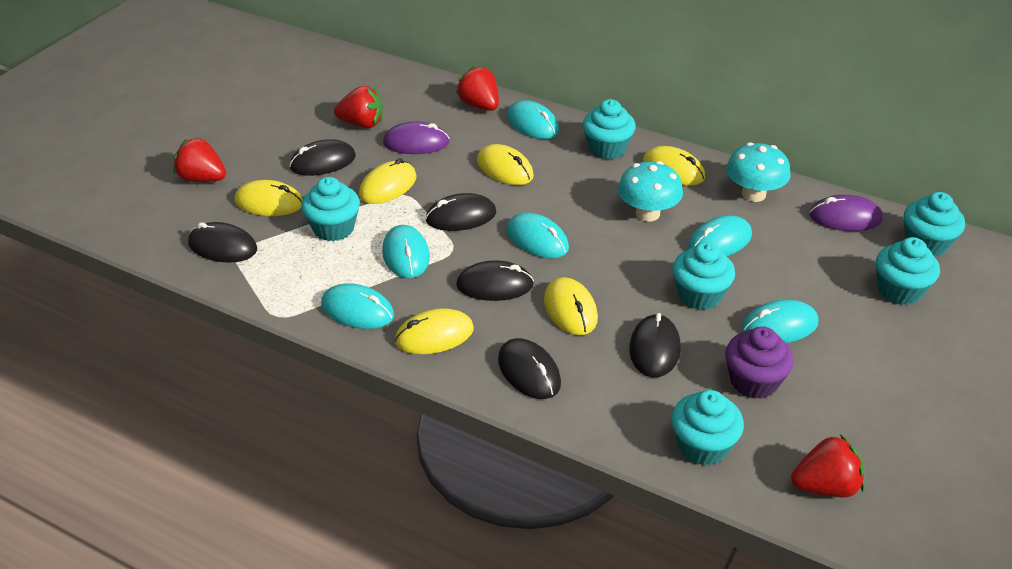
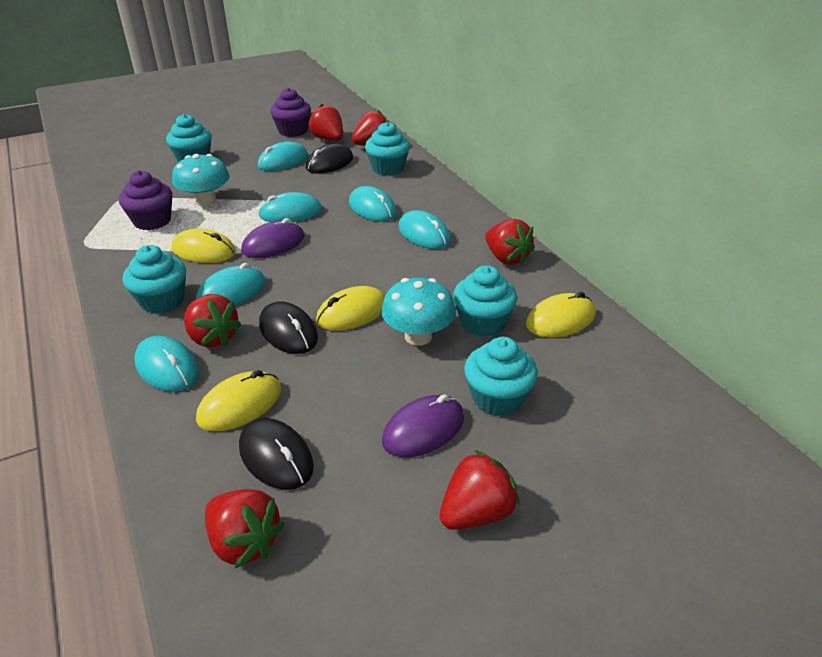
black mouse: 6 -> 3
purple cupcake: 1 -> 2
red strawberry: 4 -> 6
turquoise cupcake: 6 -> 5
yellow mouse: 6 -> 4

